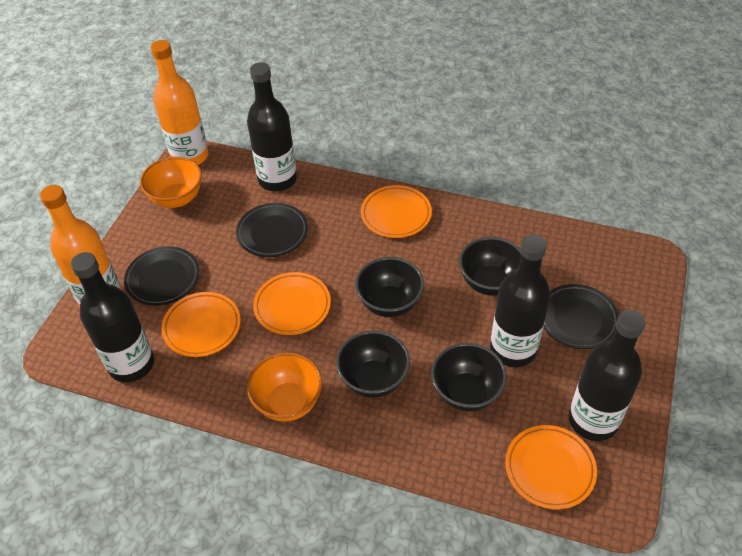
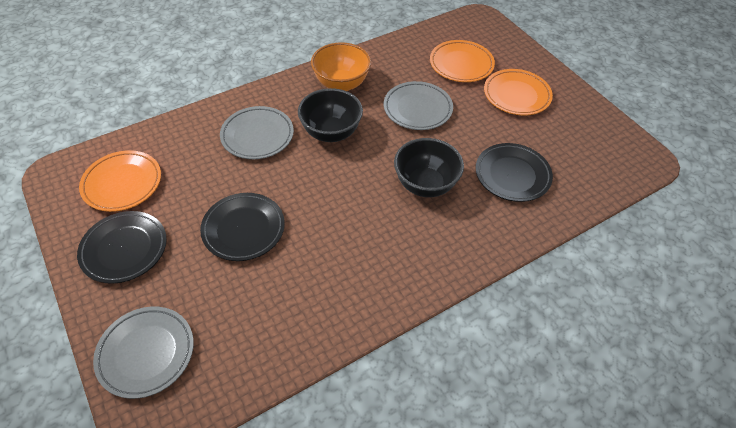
black bottle: 4 -> 0
black bowl: 4 -> 2
grey plate: 0 -> 3
orange bottle: 2 -> 0
orange bowl: 2 -> 1
orange plate: 4 -> 3

